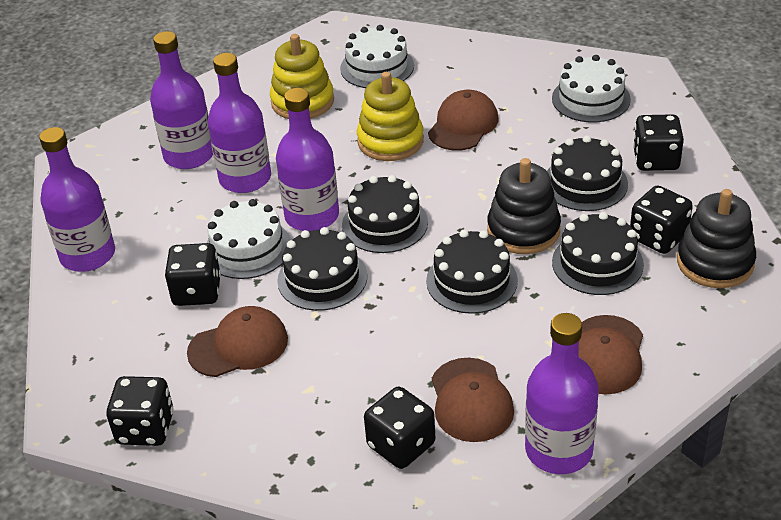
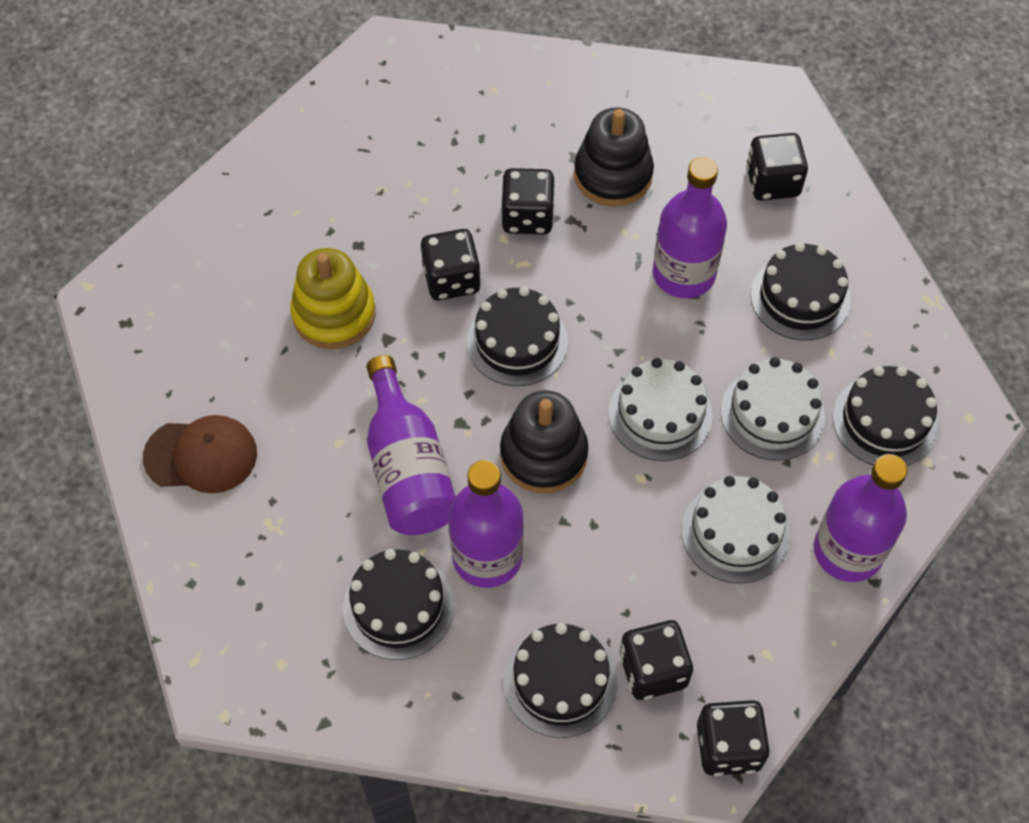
brown cap: 4 -> 1
purple bottle: 5 -> 4
yellow stacking toy: 2 -> 1

